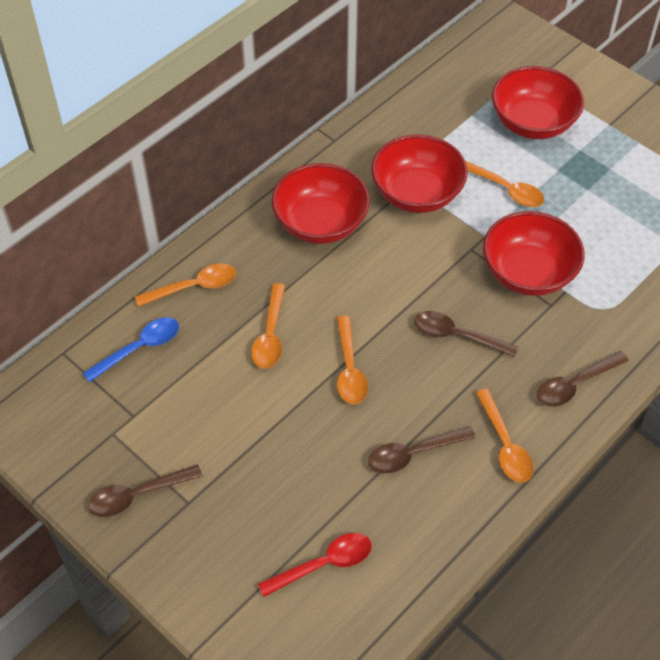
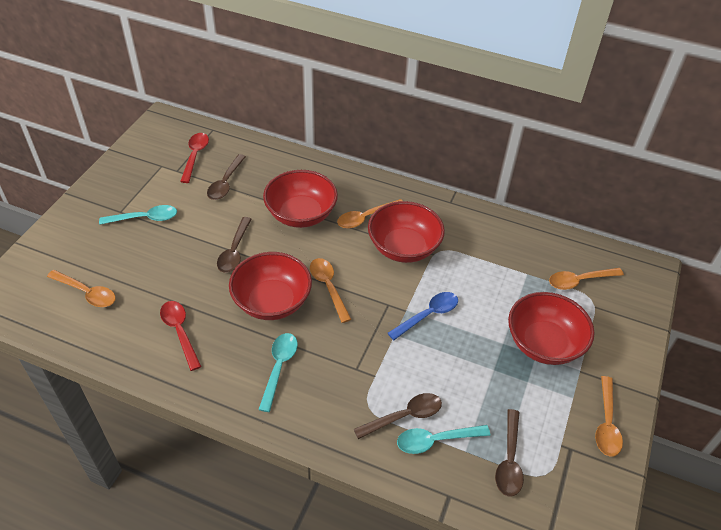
red spoon: 1 -> 2
turquoise spoon: 0 -> 3

